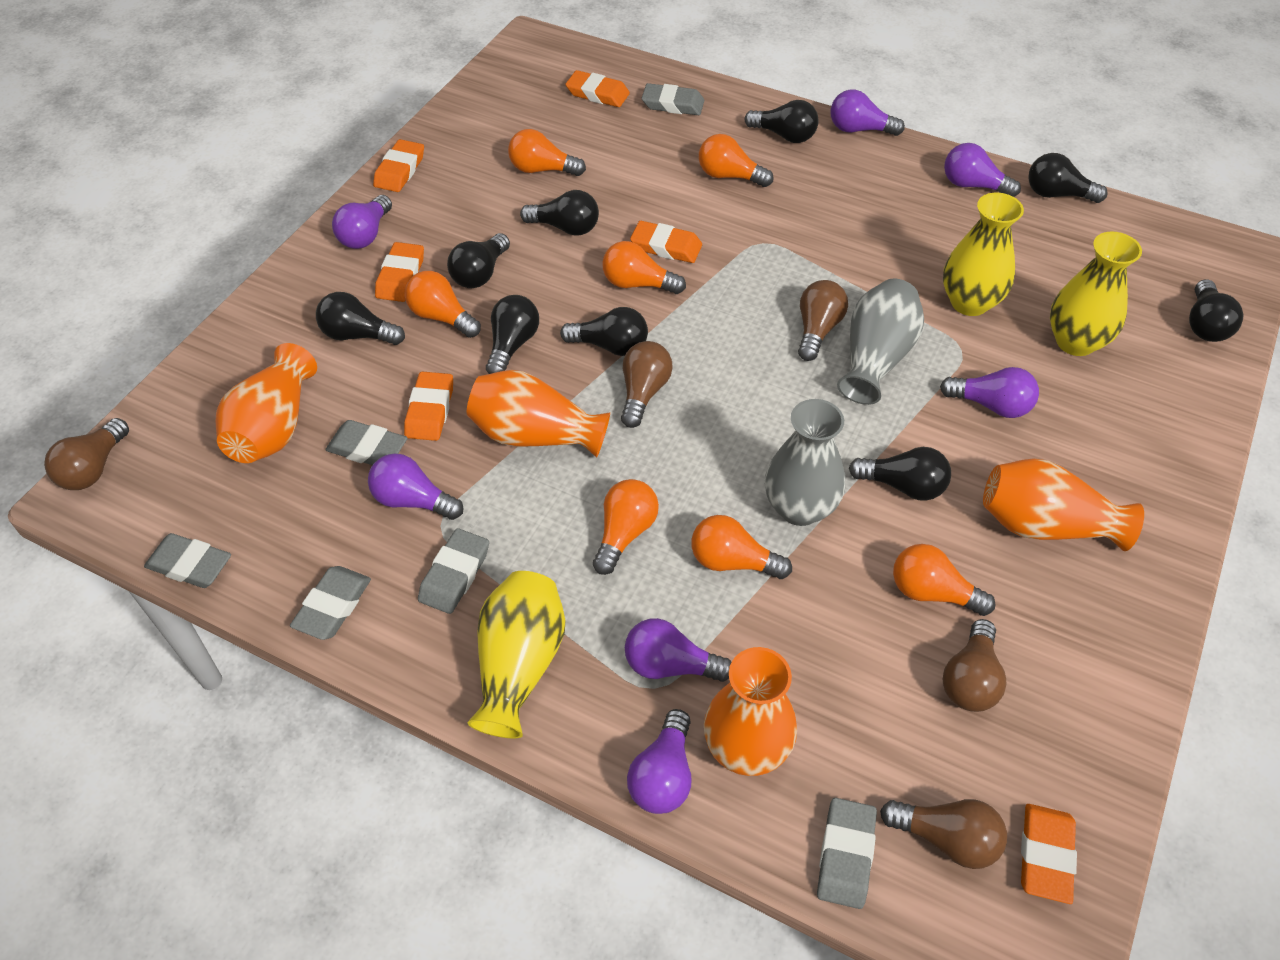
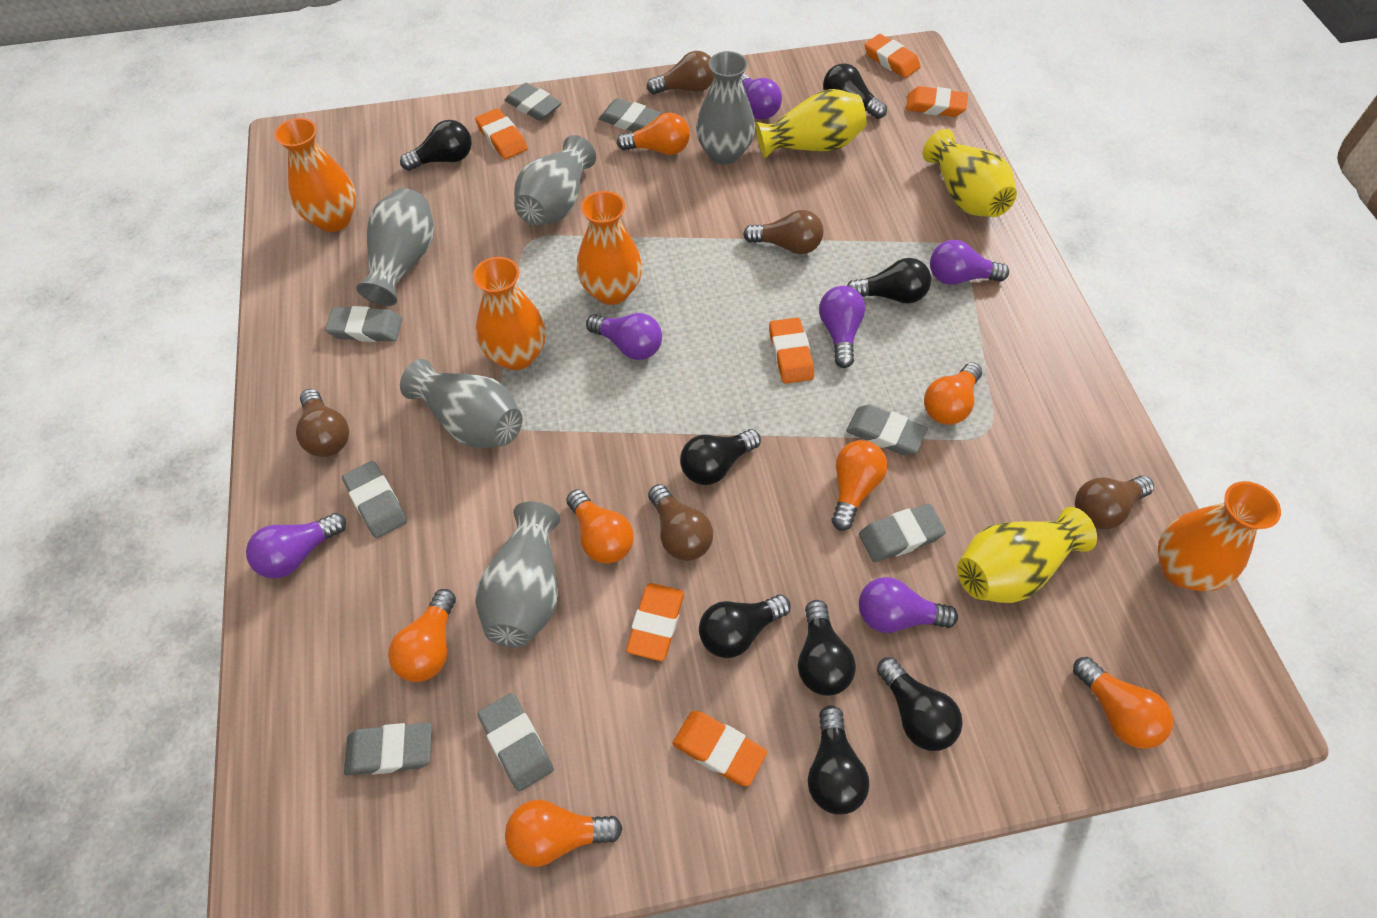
black light bulb: 9 -> 8
grey eraser: 6 -> 8
grey vase: 2 -> 5
purple light bulb: 7 -> 6

